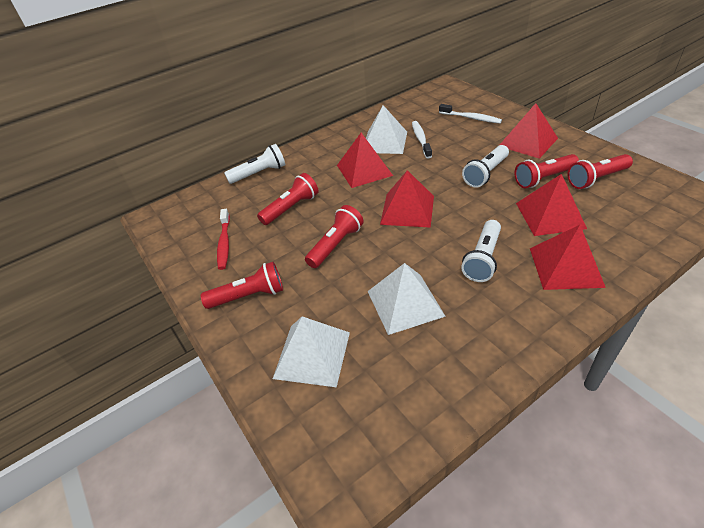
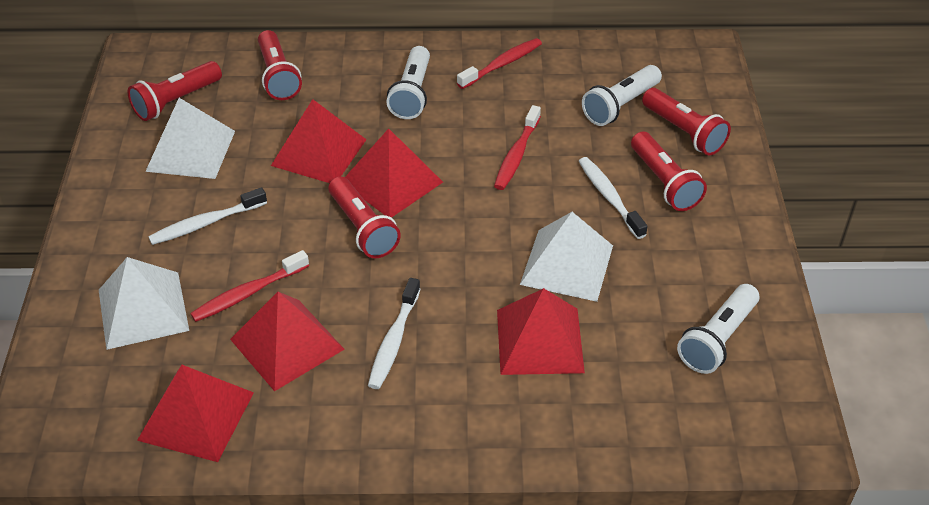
red toothbrush: 1 -> 3
white toothbrush: 2 -> 3

